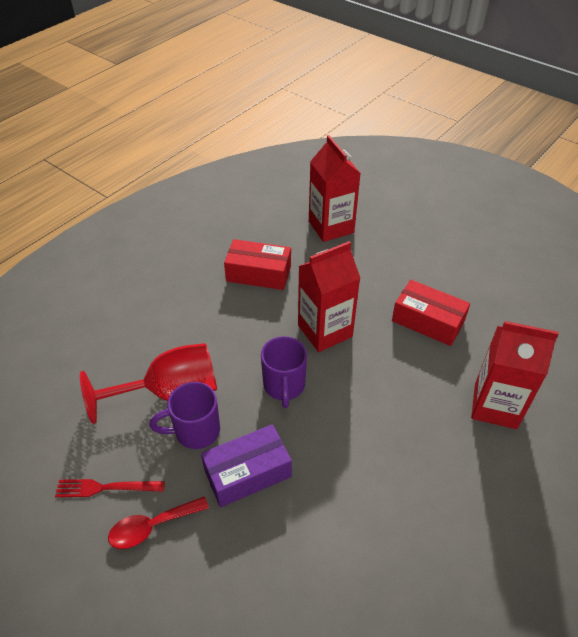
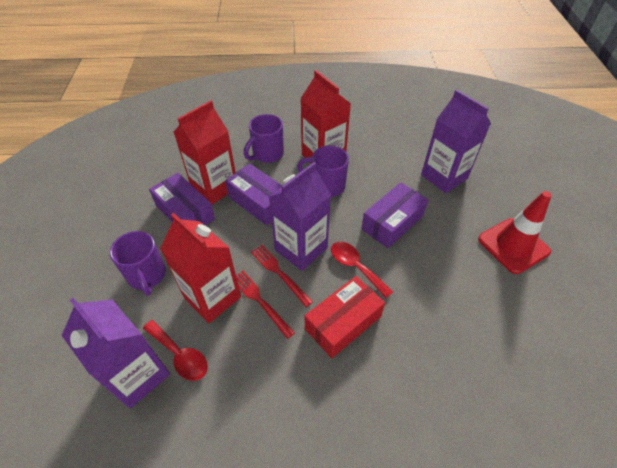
purple box: 1 -> 3
purple carton: 0 -> 3
purple mug: 2 -> 3
red box: 2 -> 1
red fork: 1 -> 2
red goblet: 1 -> 0
red spoon: 1 -> 2
red traffic cone: 0 -> 1

